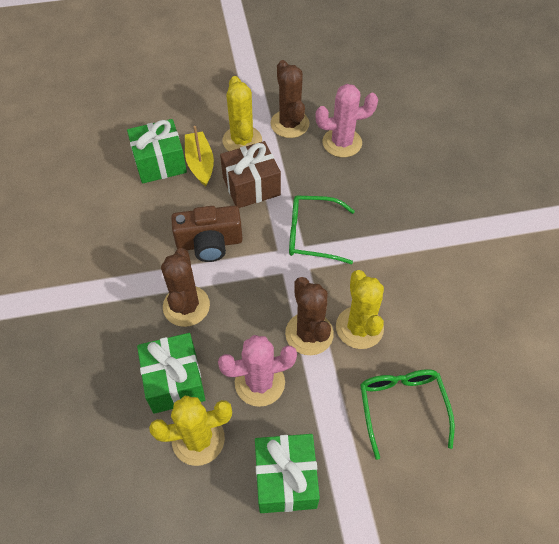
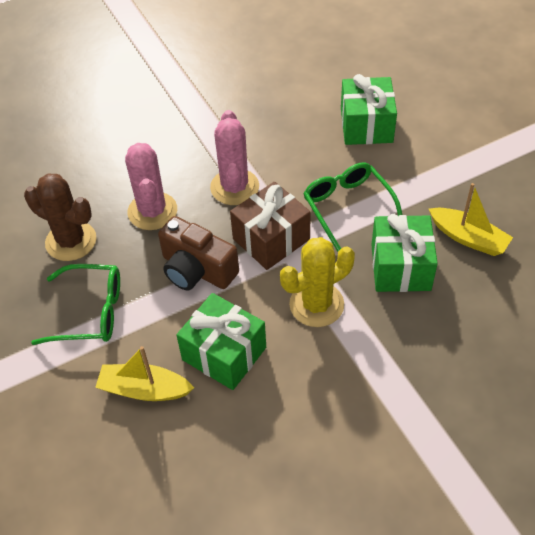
brown cactus: 3 -> 1
yellow boat: 1 -> 2
yellow cactus: 3 -> 1

